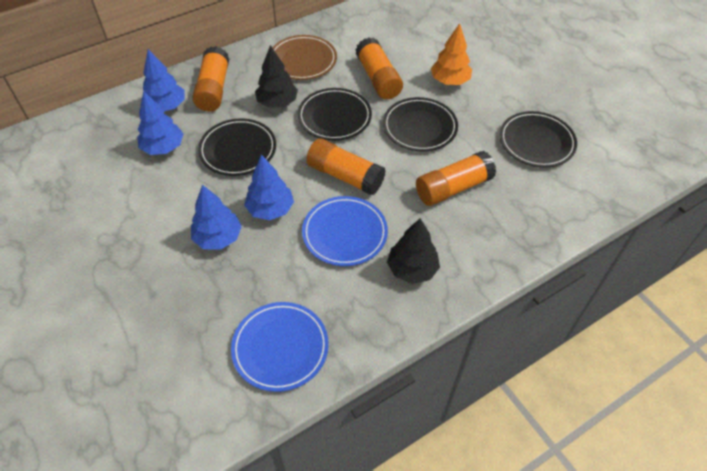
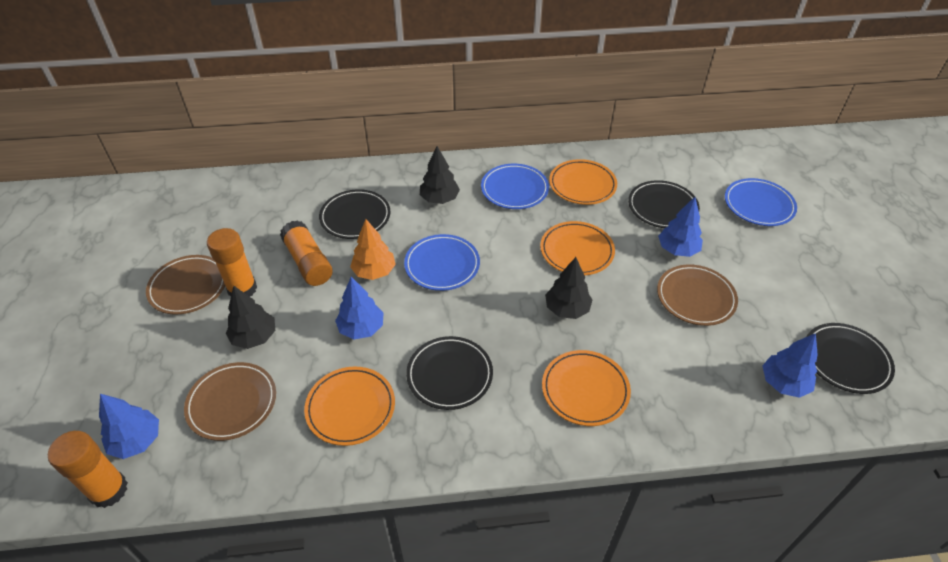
black tree: 2 -> 3
blue plate: 2 -> 3
brown plate: 1 -> 3
orange glue stick: 4 -> 3
orange plate: 0 -> 4

